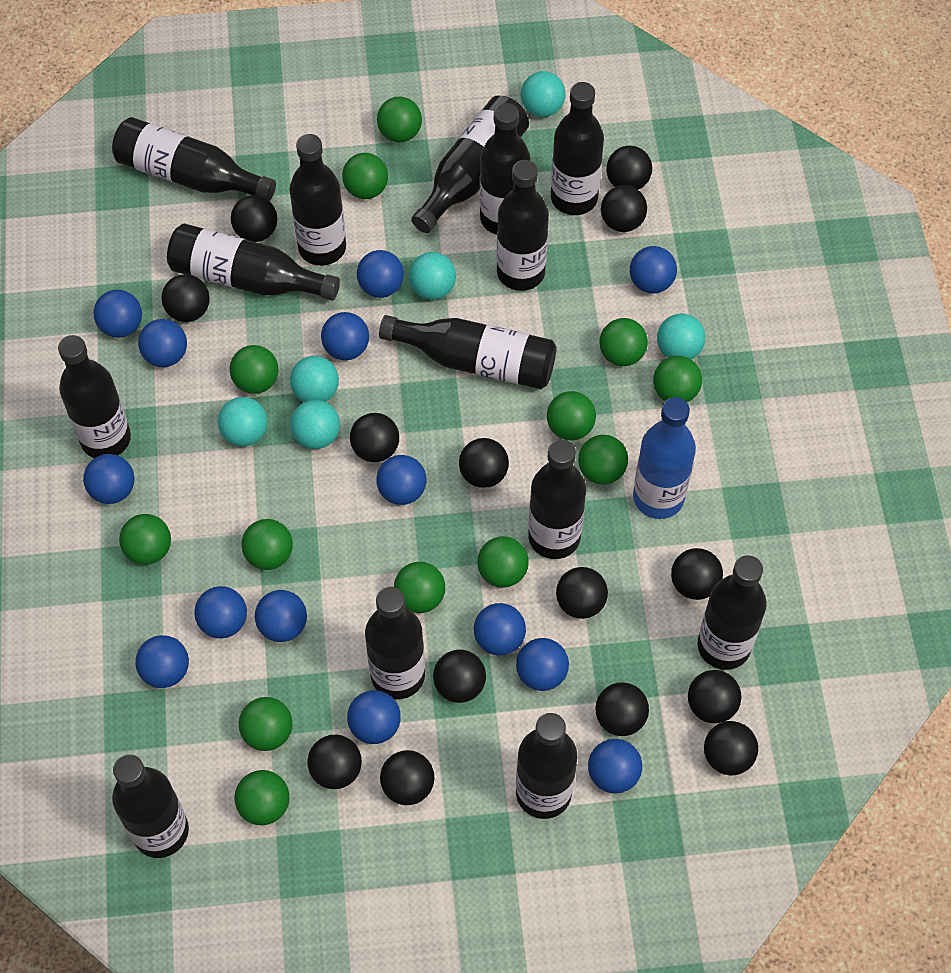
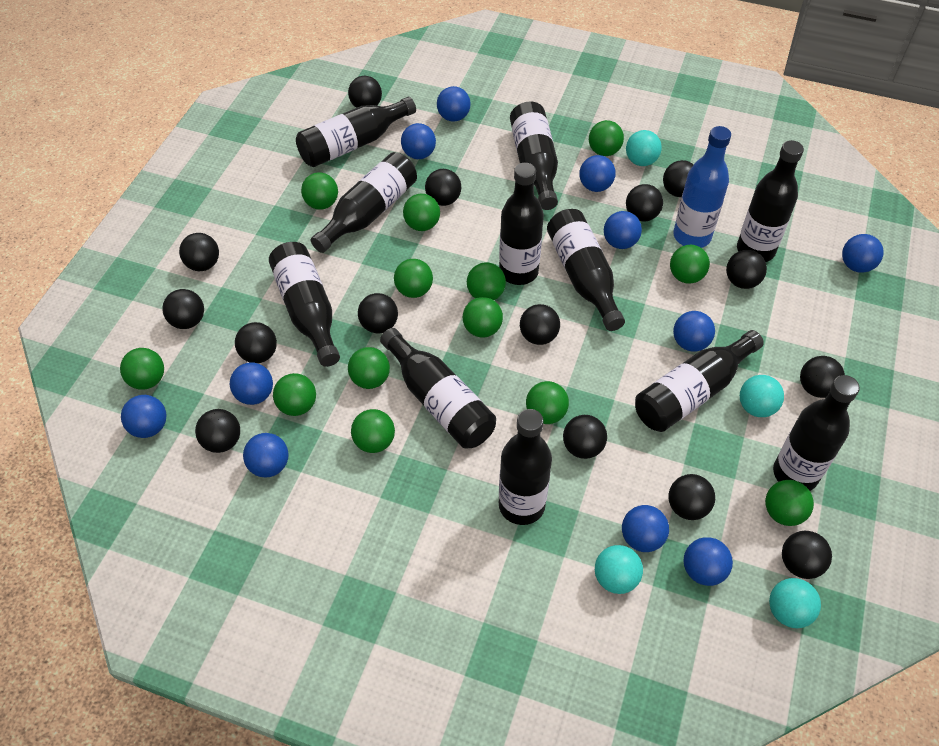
black ball: 14 -> 15
black bottle: 14 -> 11
blue ball: 14 -> 11
turquoise ball: 6 -> 4

